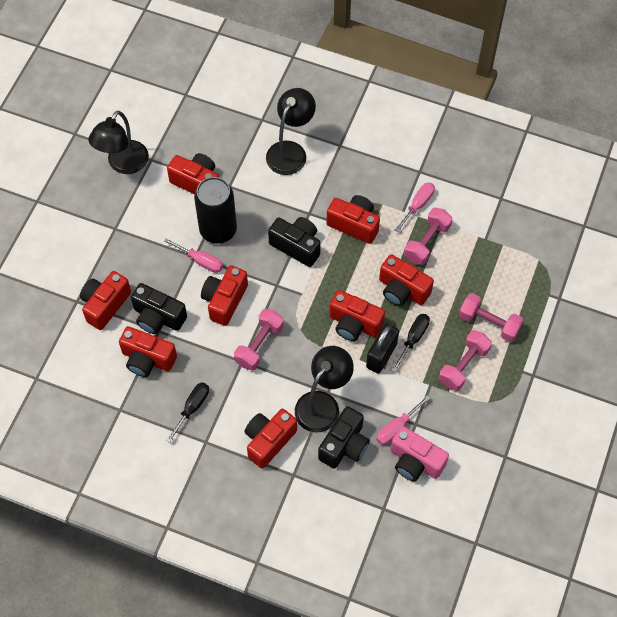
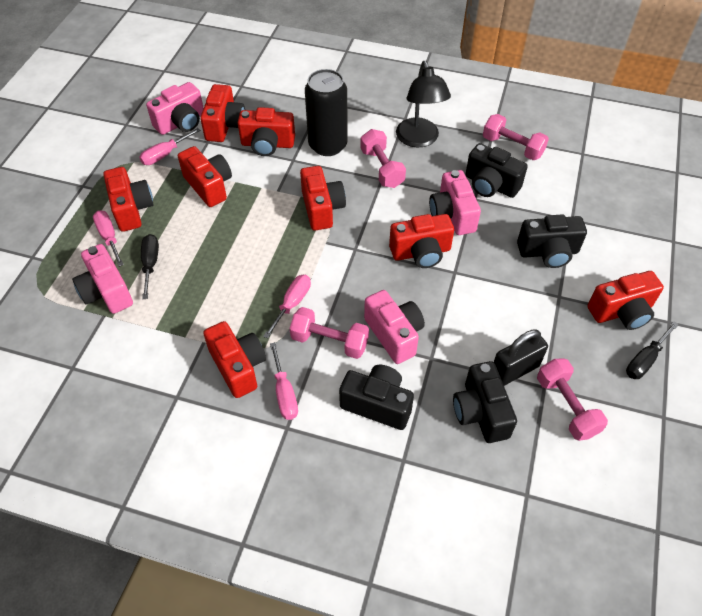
black camera: 3 -> 4
black lamp: 3 -> 1
pink camera: 1 -> 4
pink screwdriver: 3 -> 4

